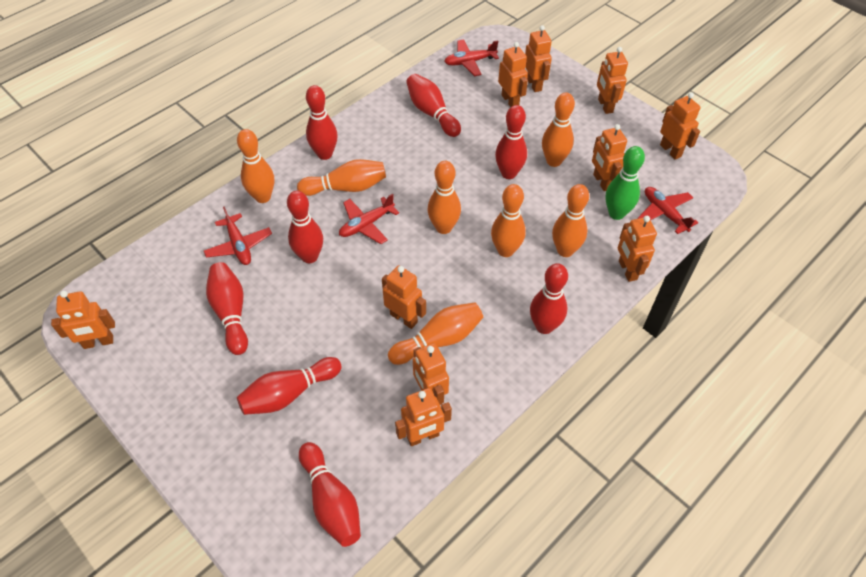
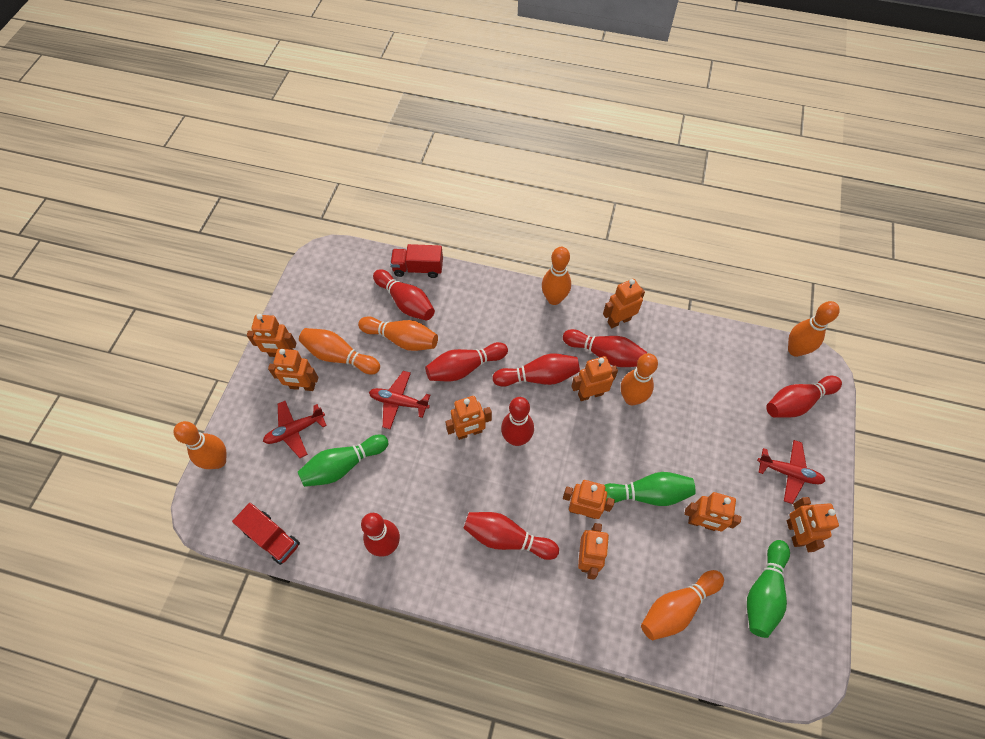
green bowling pin: 1 -> 3
orange robot: 10 -> 9
red plane: 4 -> 3
red truck: 0 -> 2

